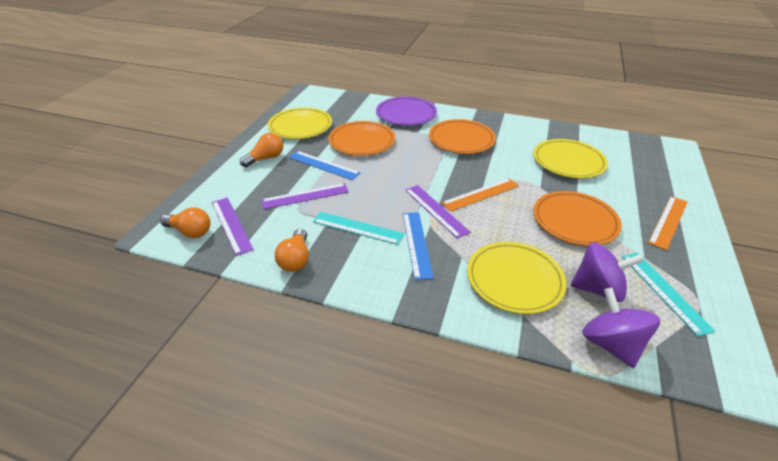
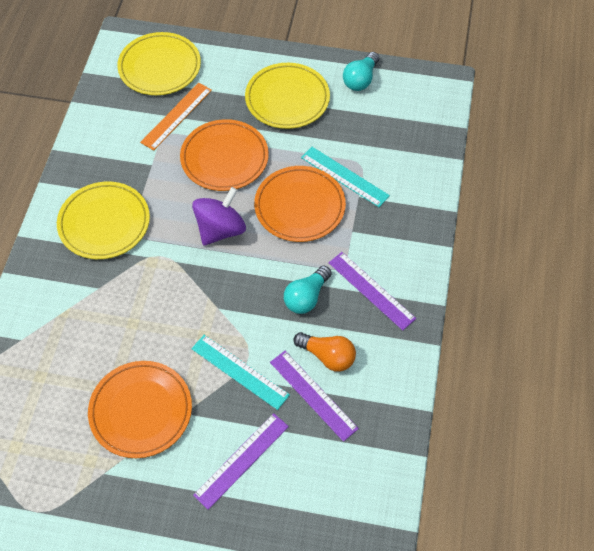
blue ruler: 2 -> 0
orange light bulb: 3 -> 1
orange ruler: 2 -> 1
purple plate: 1 -> 0
purple spinning top: 2 -> 1
turquoise light bulb: 0 -> 2

